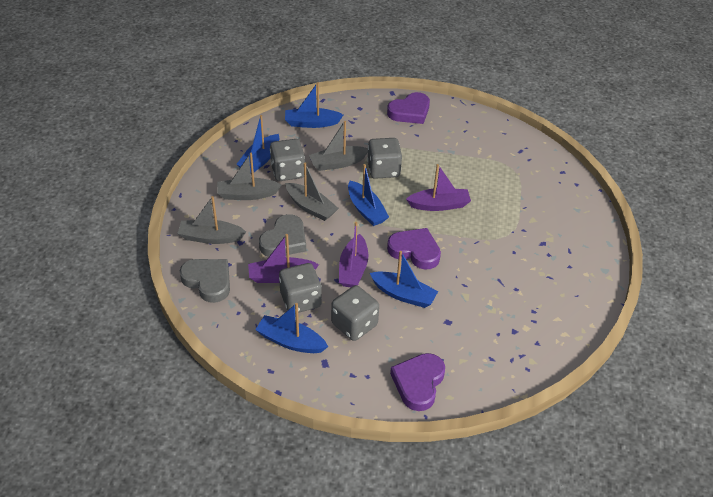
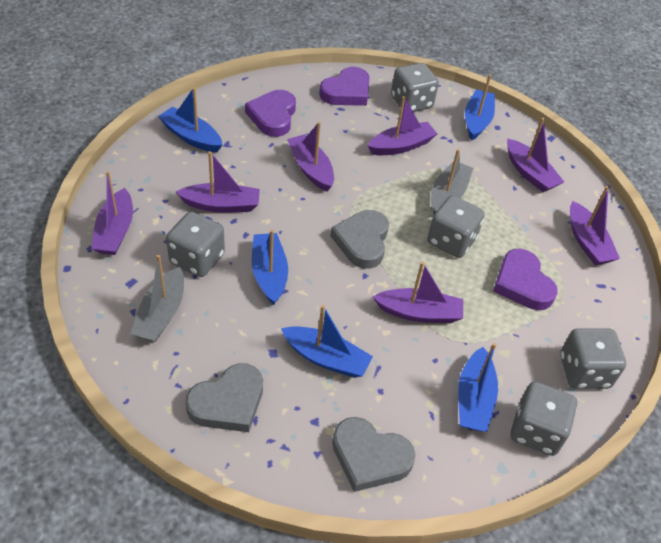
grey boat: 4 -> 2
grey dice: 4 -> 5
grey heart: 2 -> 3
purple boat: 3 -> 7

